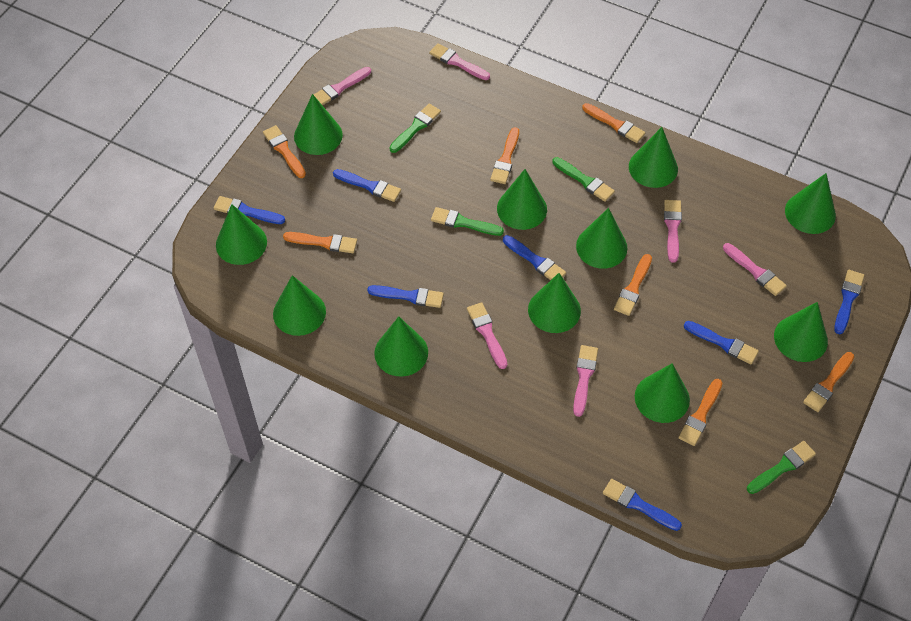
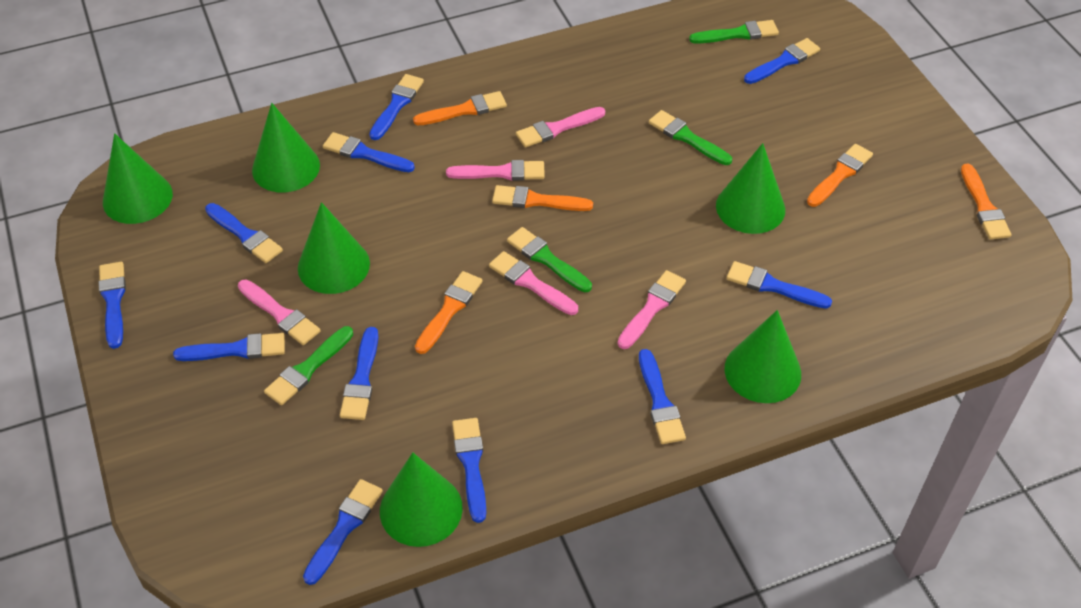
blue brush: 7 -> 11
green cone: 11 -> 6
orange brush: 7 -> 5
pink brush: 6 -> 5

